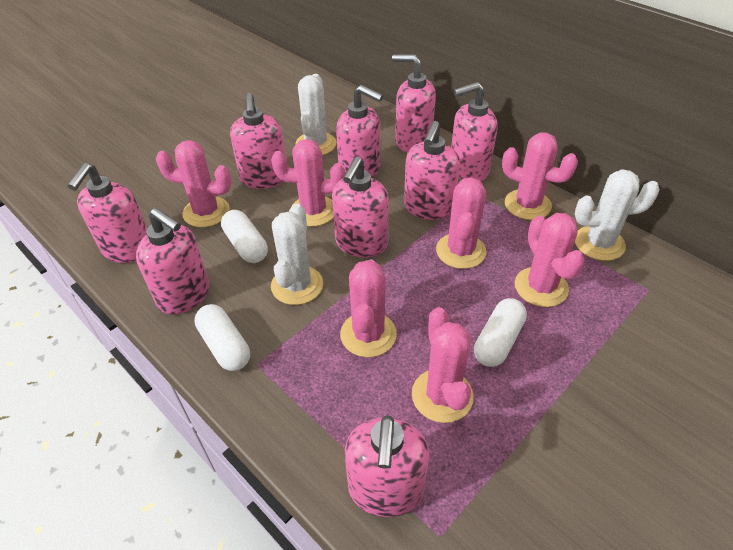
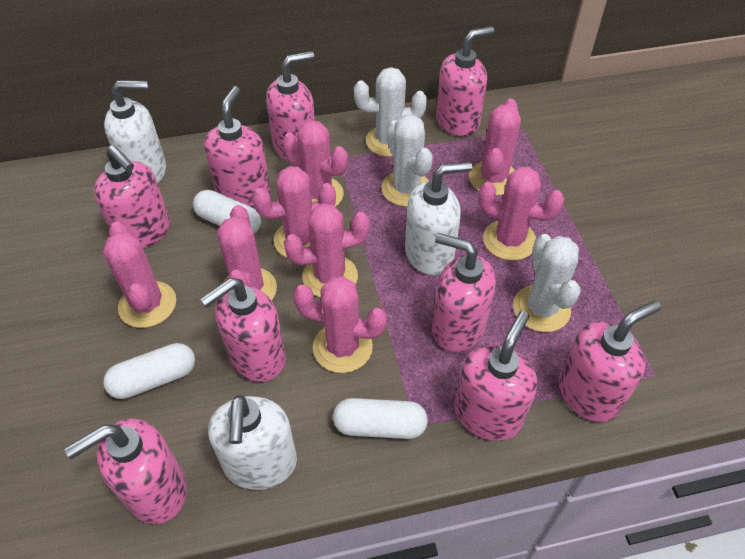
pink cactus: 7 -> 8
white soap dispenser: 0 -> 3

